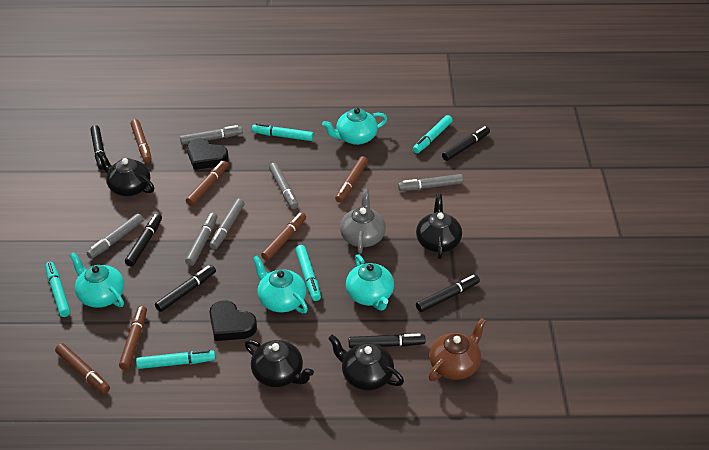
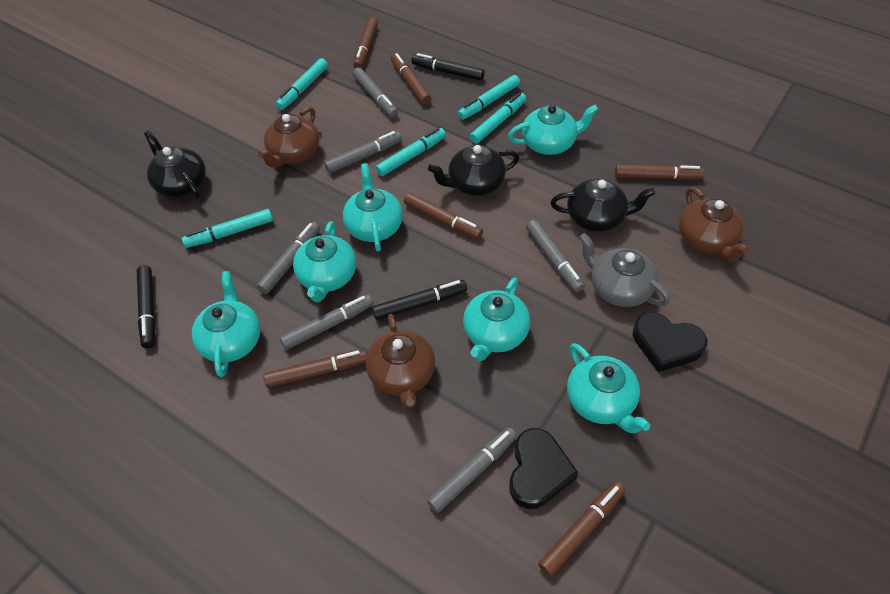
black marker: 6 -> 3
black teapot: 4 -> 3
brown teapot: 1 -> 3
turquoise teapot: 4 -> 6

